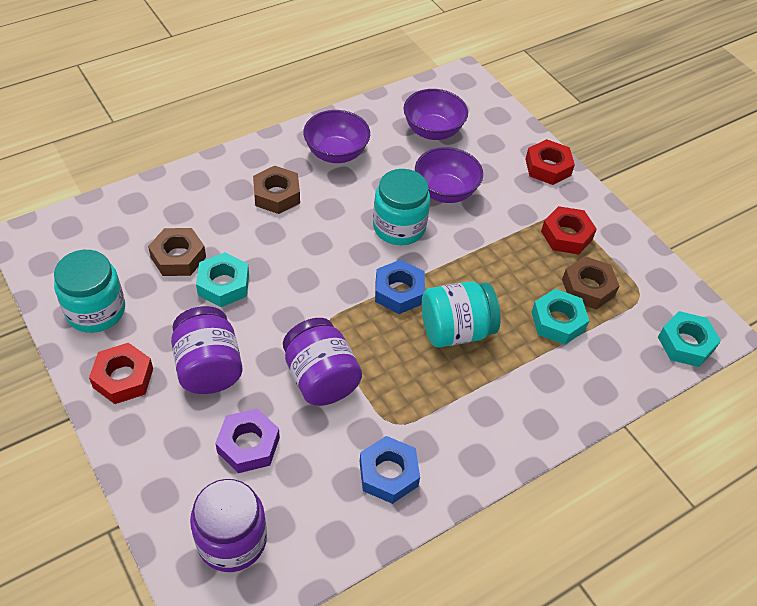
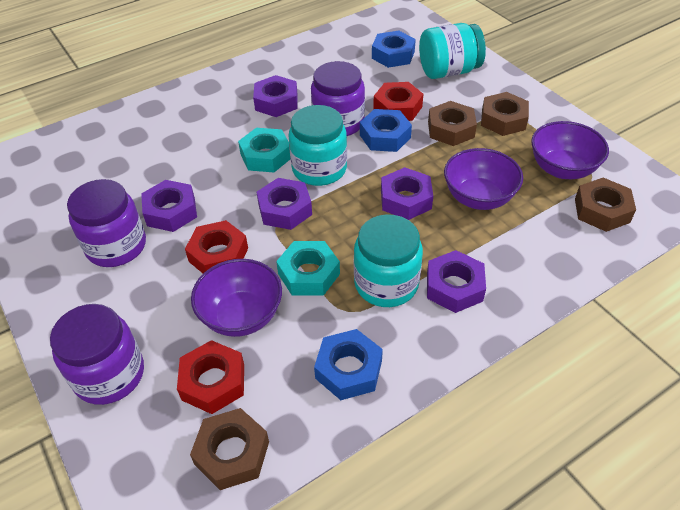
blue nut: 2 -> 3
brown nut: 3 -> 4
purple nut: 1 -> 5
turquoise nut: 3 -> 2

